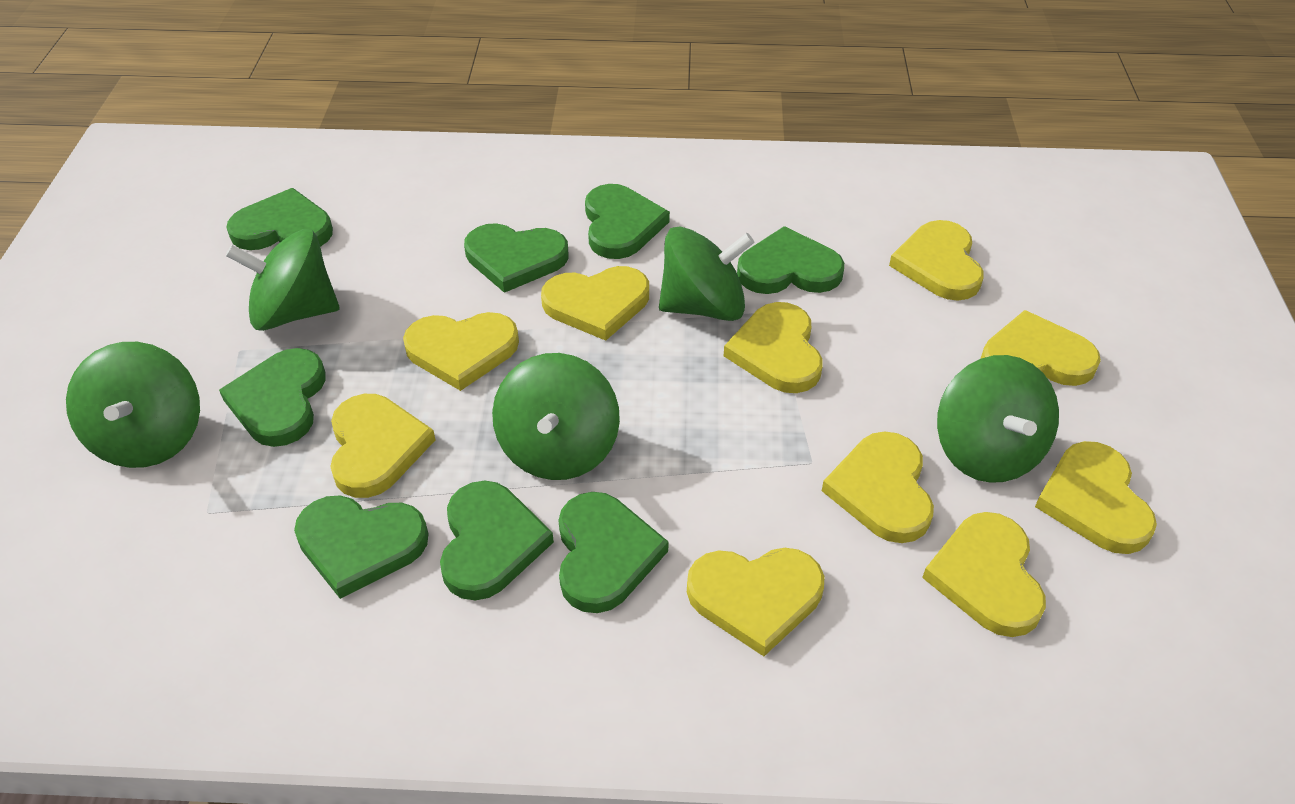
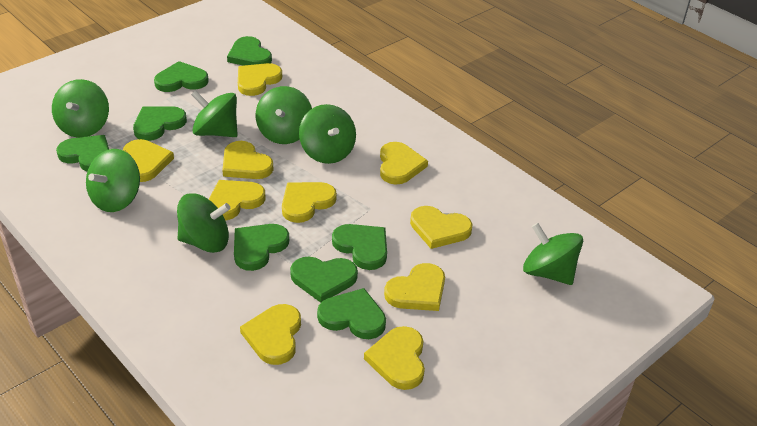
green spinning top: 5 -> 7

